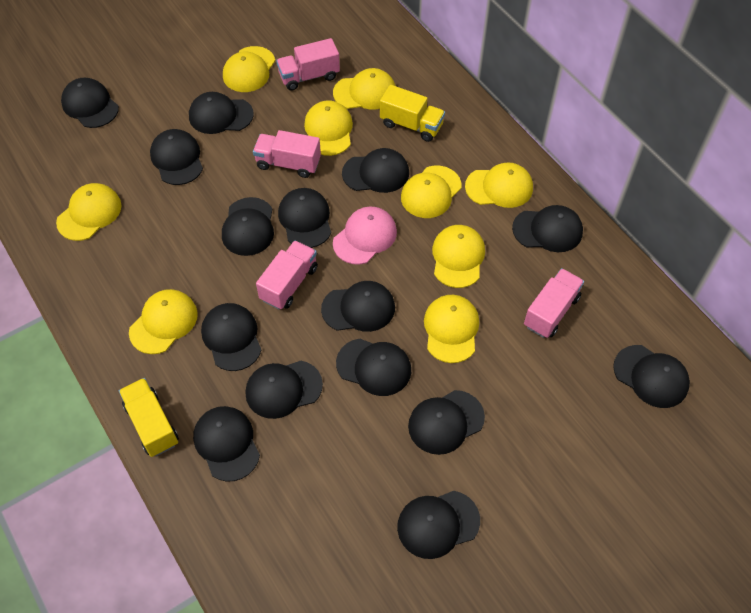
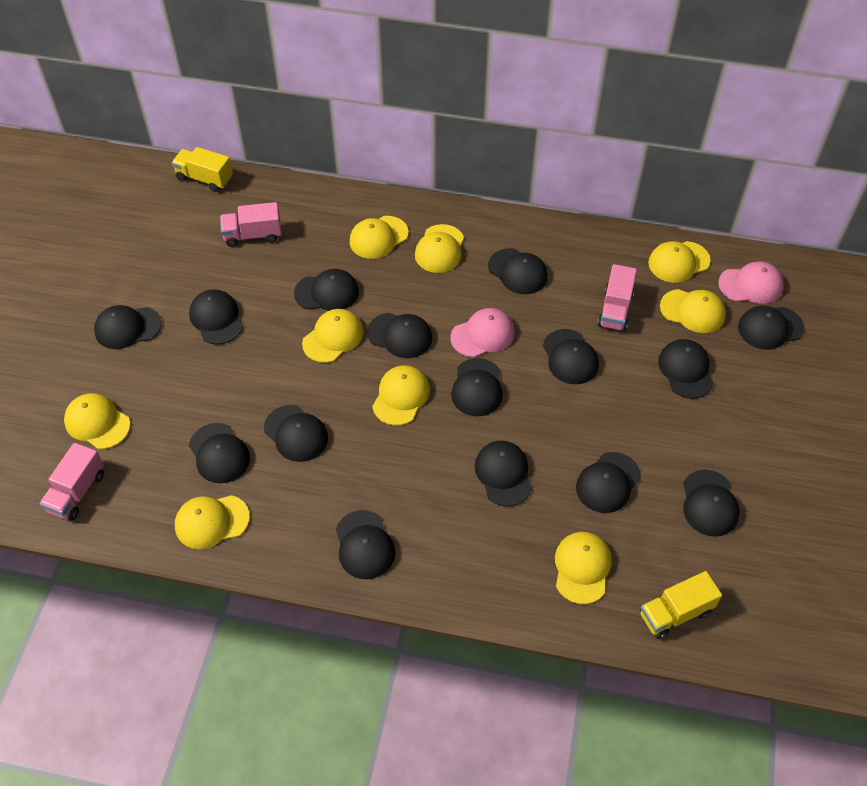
pink cap: 1 -> 2
pink truck: 4 -> 3

